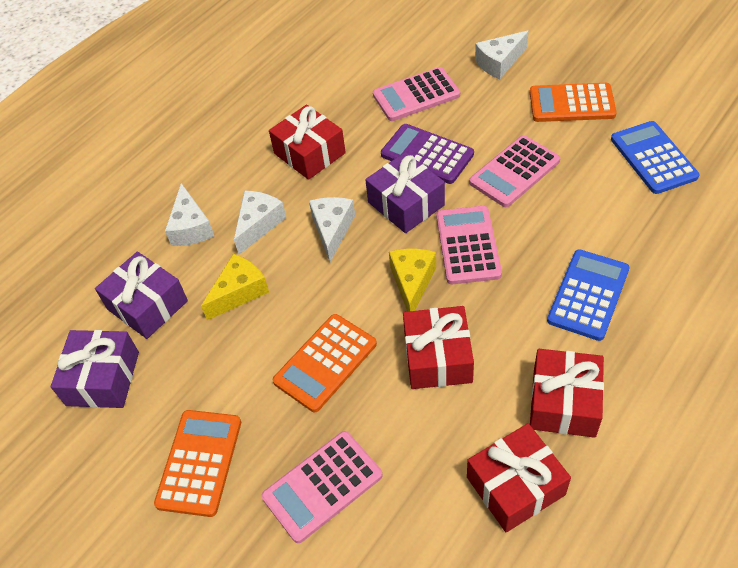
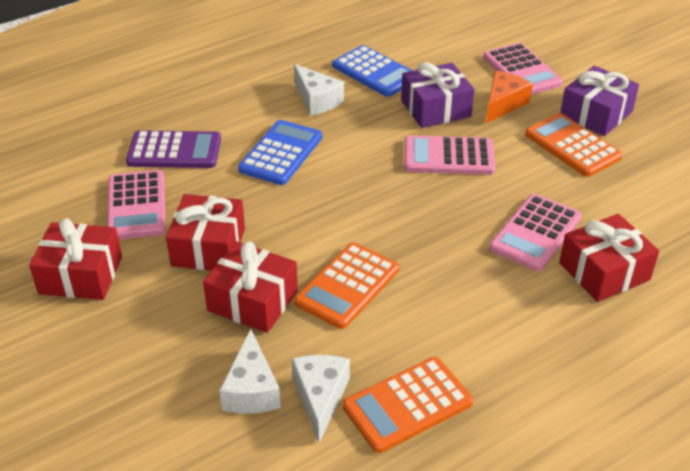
orange cheese: 0 -> 1
purple gift: 3 -> 2
white cheese: 4 -> 3
yellow cheese: 2 -> 0

